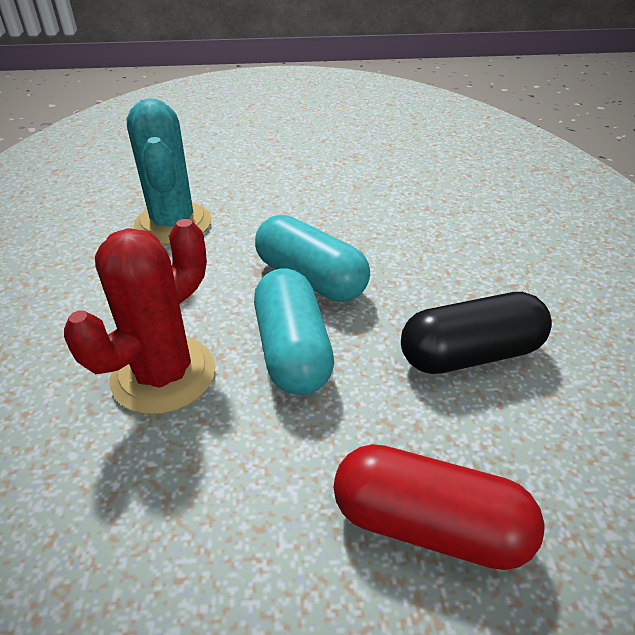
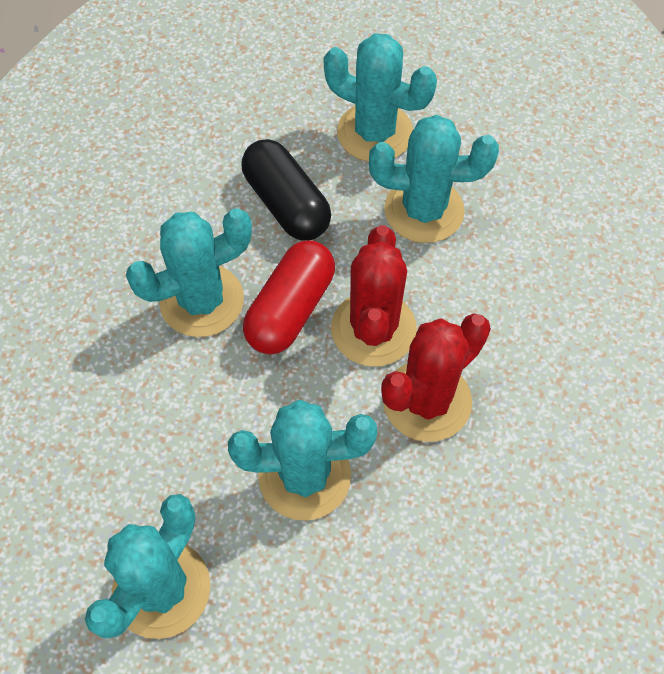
red cactus: 1 -> 2
turquoise cactus: 1 -> 5
turquoise capsule: 2 -> 0

